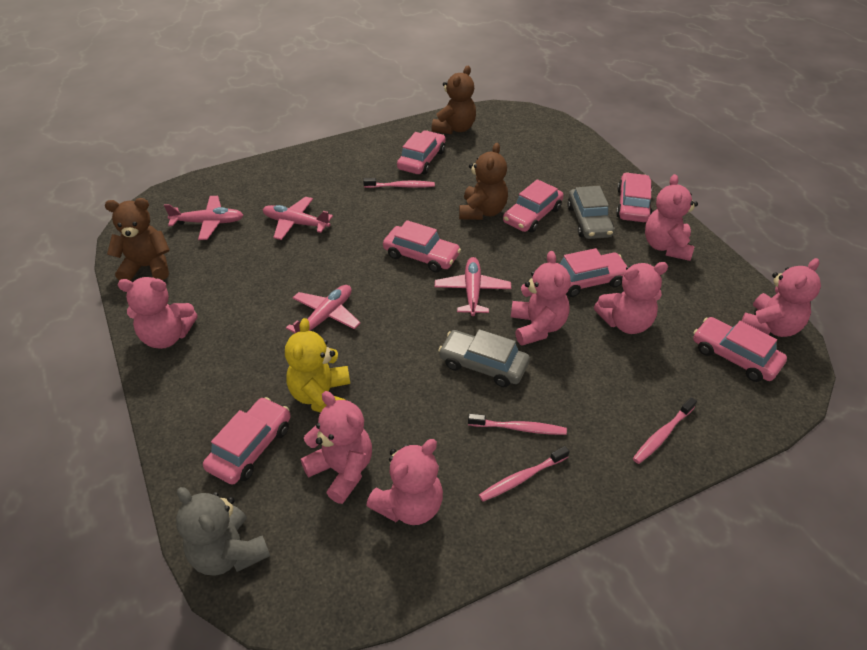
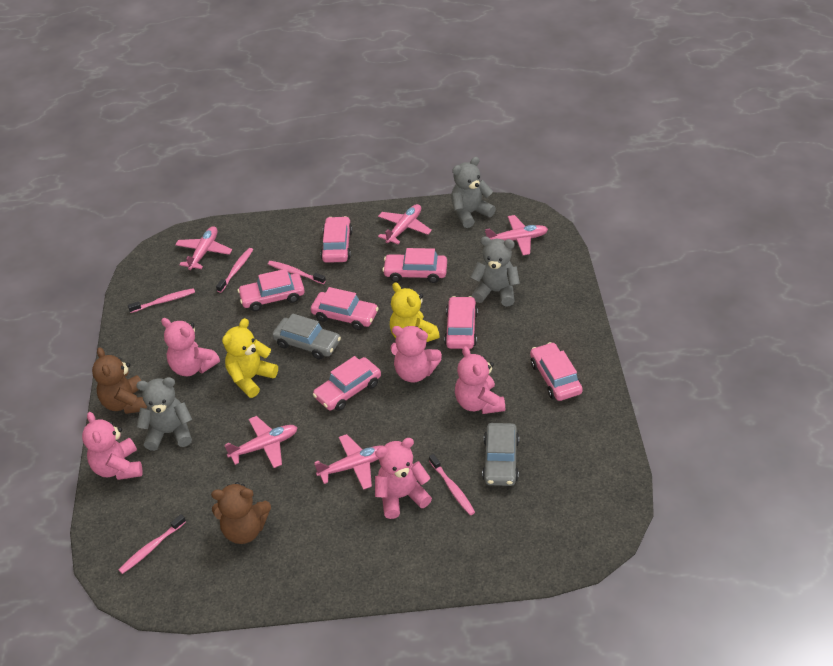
brown teddy bear: 3 -> 2
grey teddy bear: 1 -> 3
pink plane: 4 -> 5
pink teddy bear: 7 -> 5
pink toothbrush: 4 -> 5
yellow teddy bear: 1 -> 2

